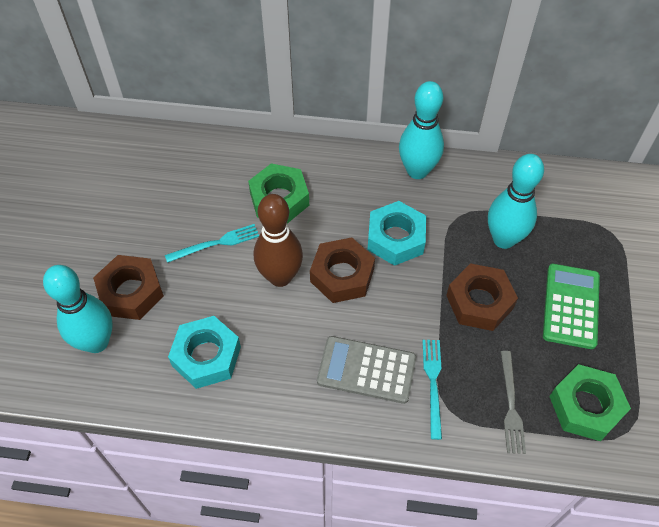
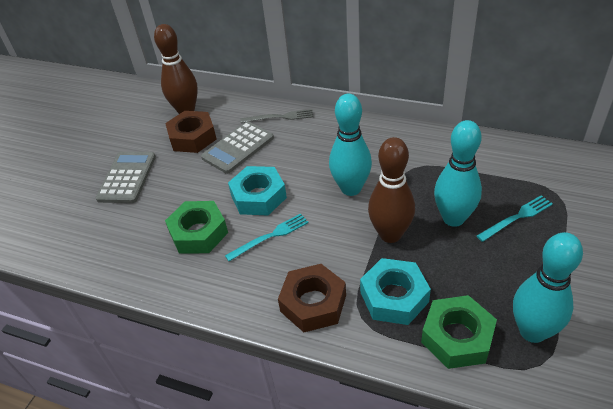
brown bowling pin: 1 -> 2
brown nut: 3 -> 2
green calculator: 1 -> 0
grey calculator: 1 -> 2

